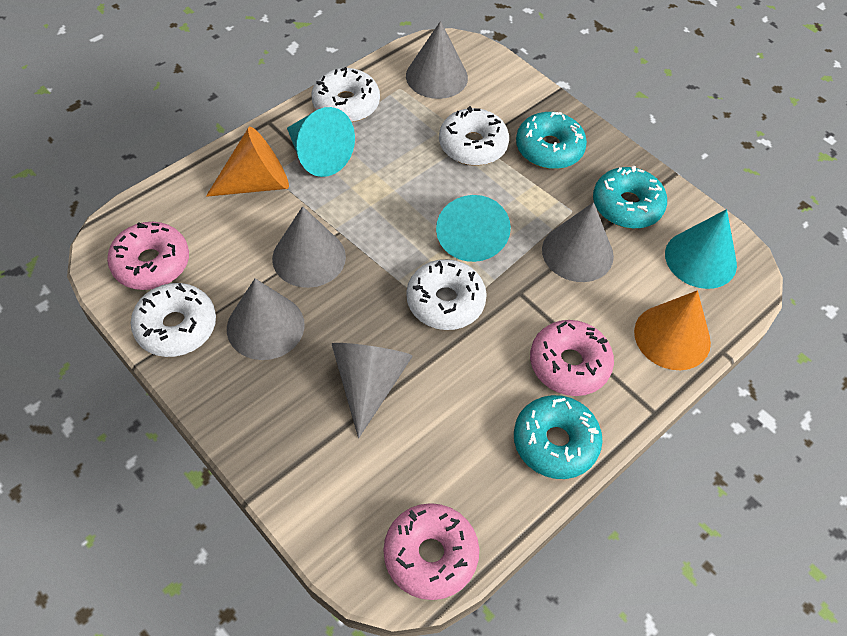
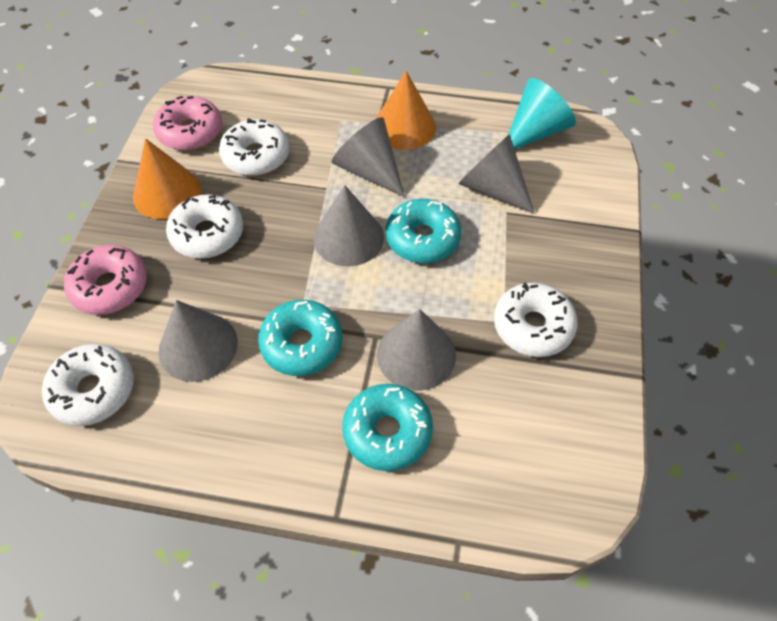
pink donut: 3 -> 2
turquoise cone: 3 -> 1

